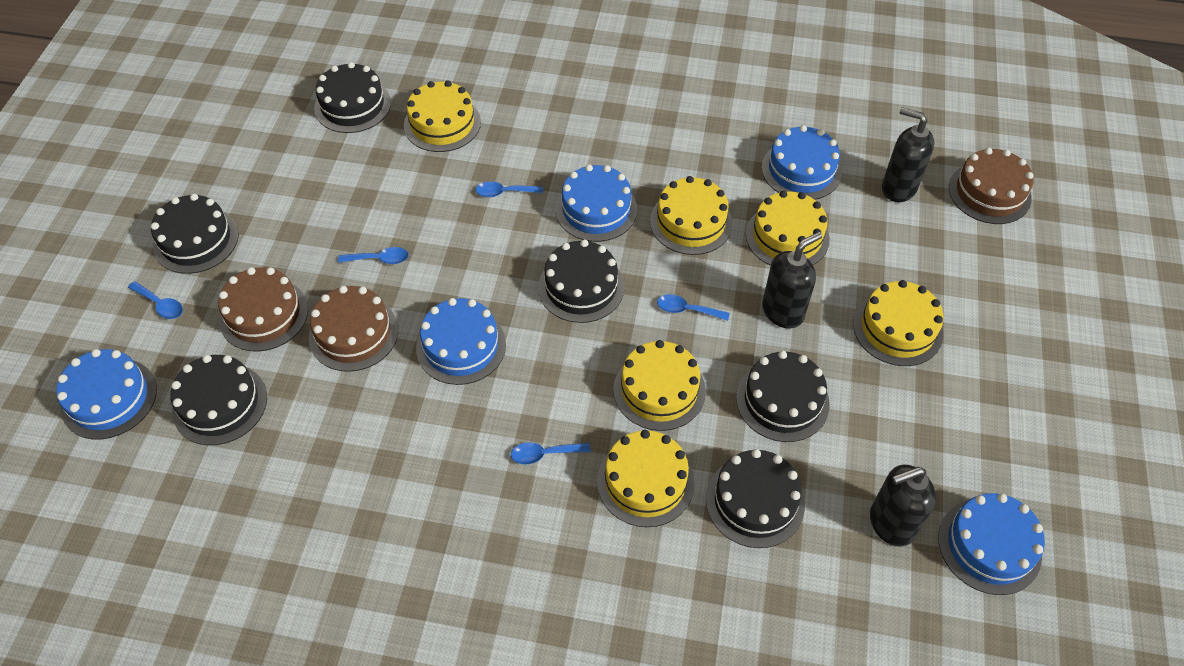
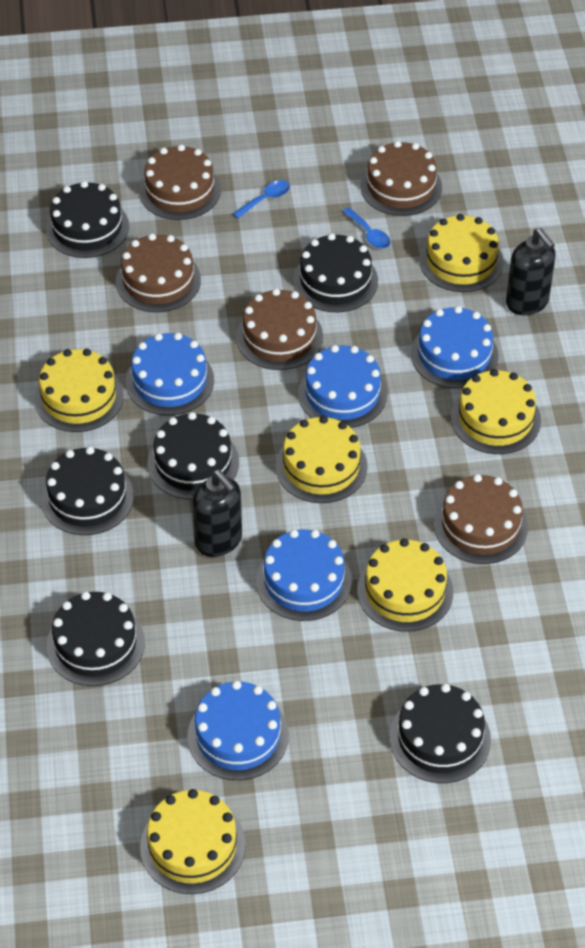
black soap dispenser: 3 -> 2
blue spoon: 5 -> 2
brown cake: 3 -> 5

